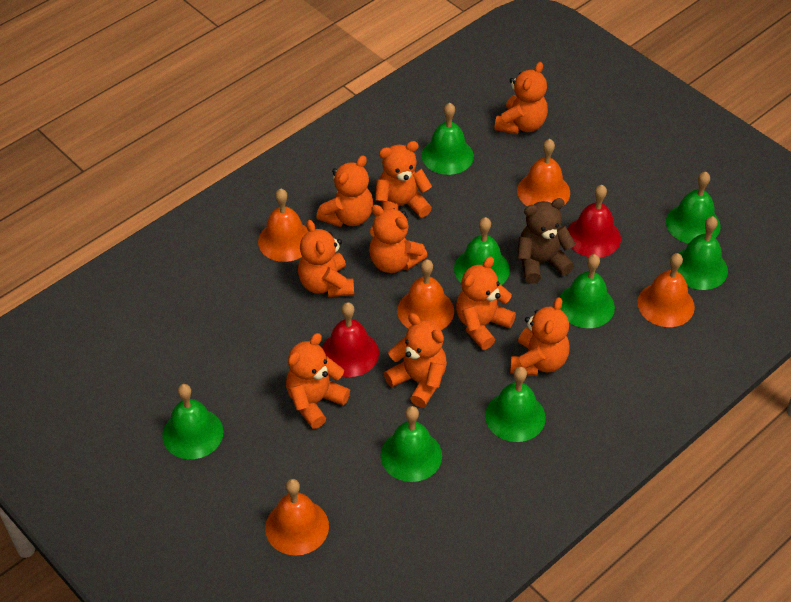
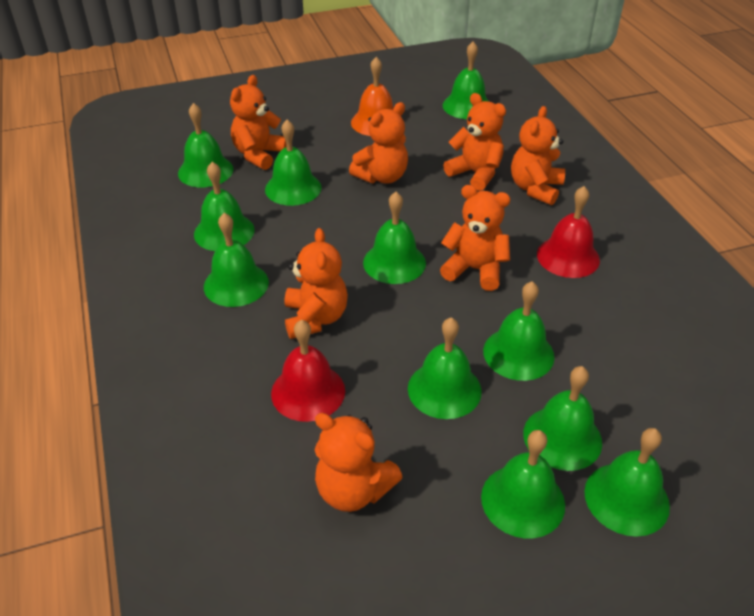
brown teddy bear: 1 -> 0
green bell: 8 -> 11
orange bell: 5 -> 1
orange teddy bear: 9 -> 7

